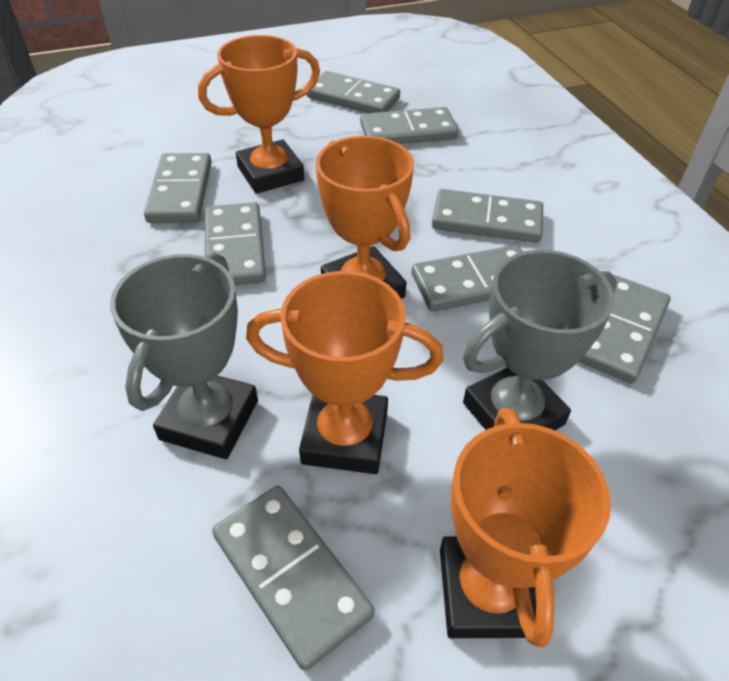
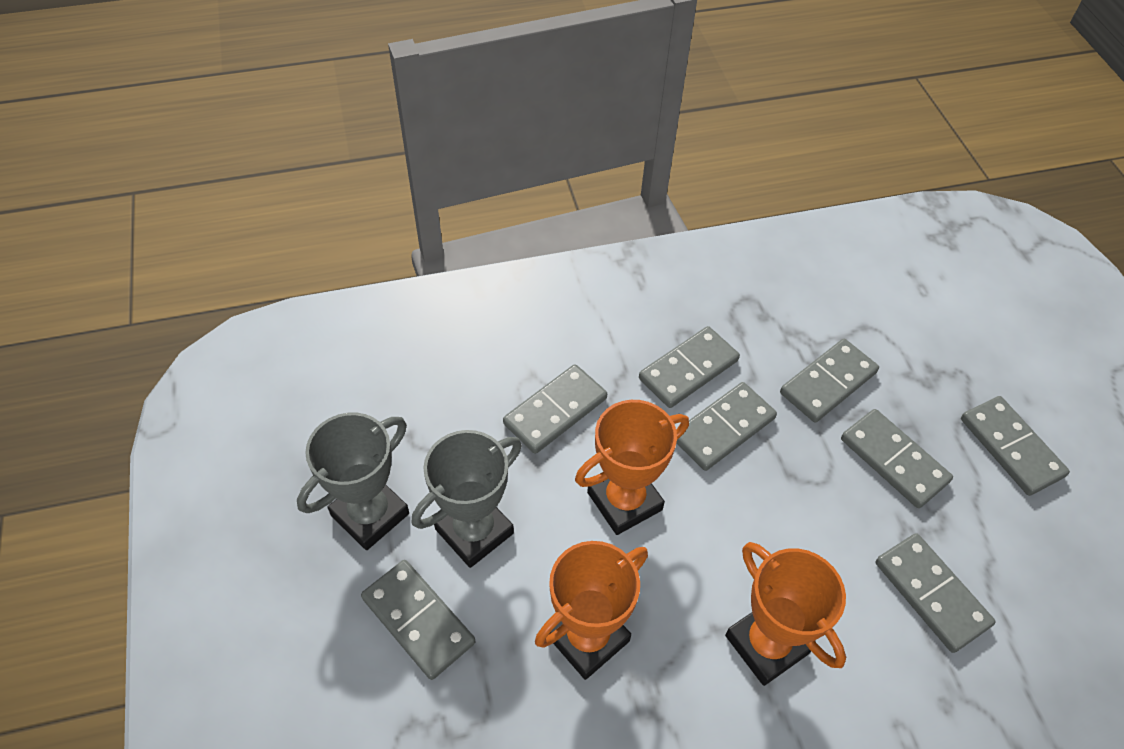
orange trophy: 4 -> 3

